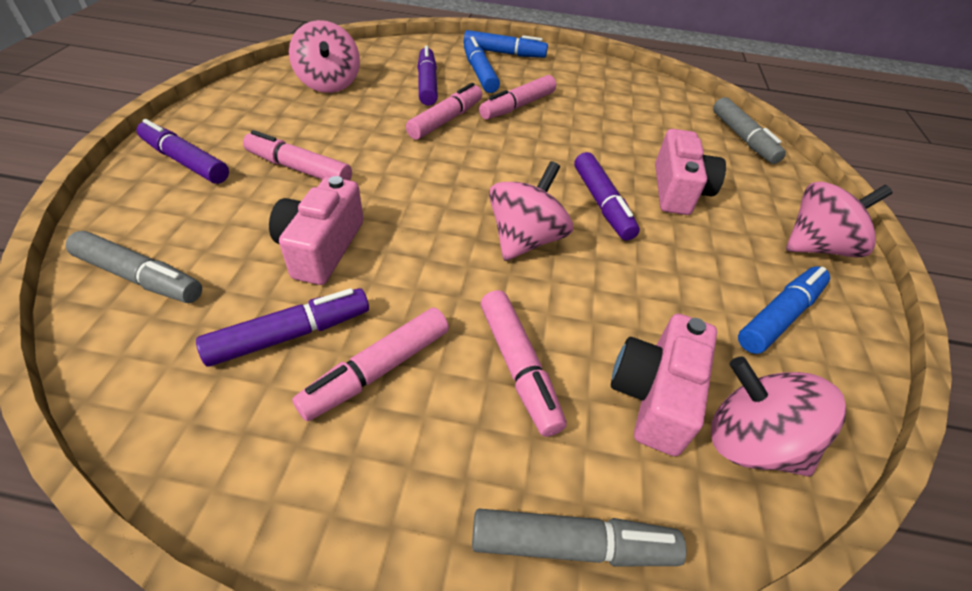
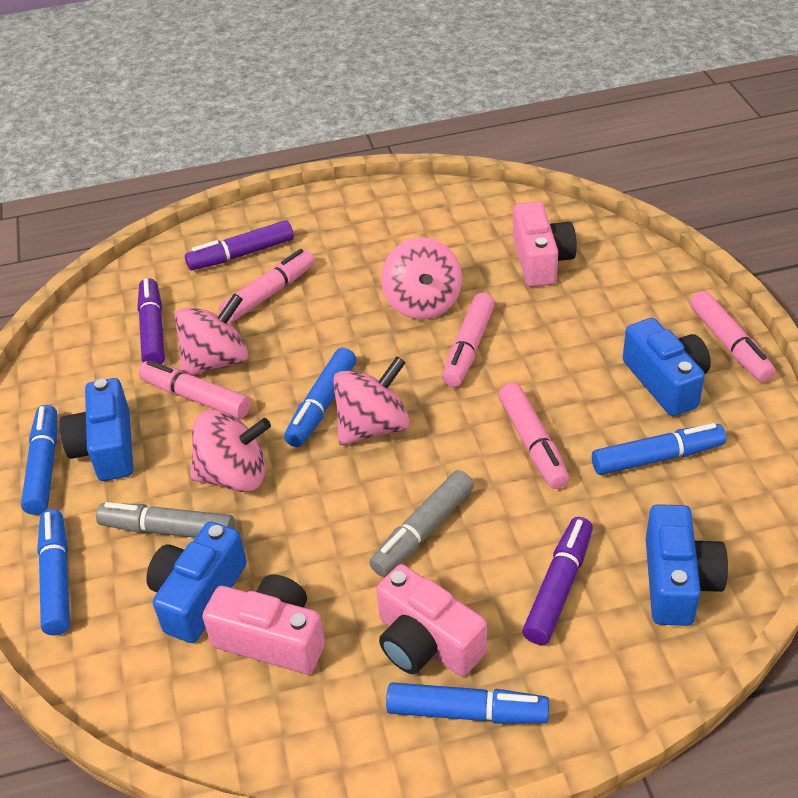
blue camera: 0 -> 4
blue marker: 3 -> 5
grey marker: 3 -> 2
purple marker: 4 -> 3

